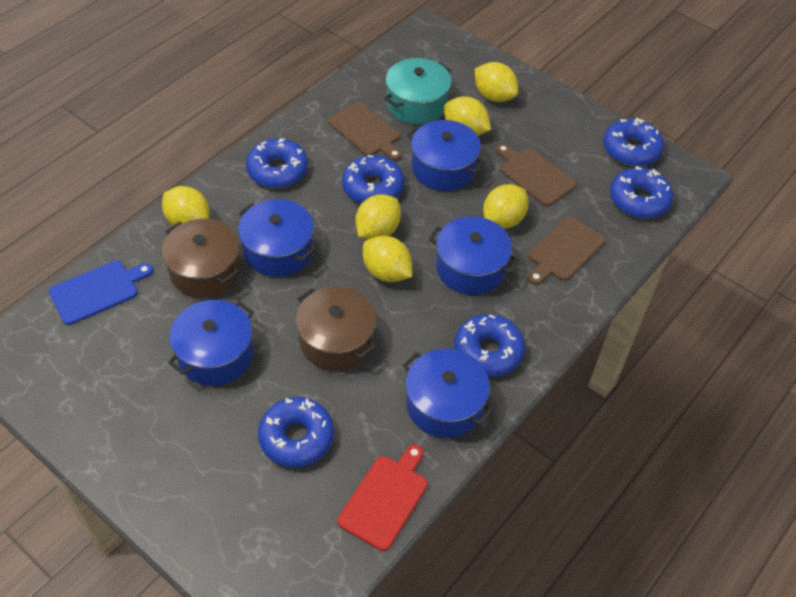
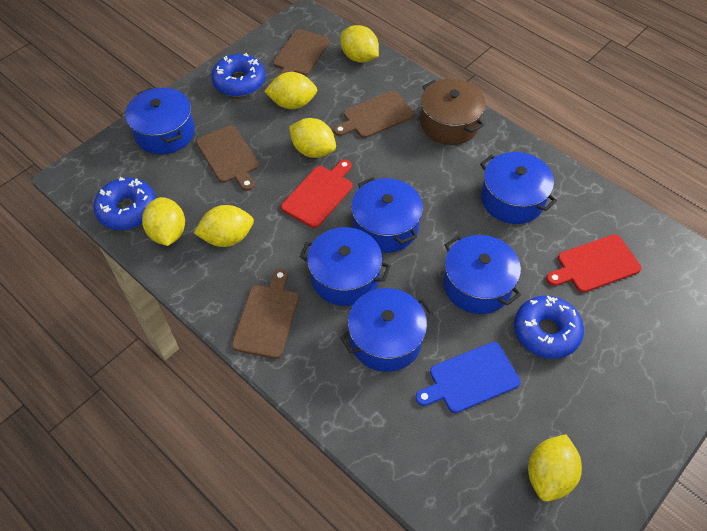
blue donut: 6 -> 3
blue pot: 5 -> 6
brown cutting board: 3 -> 4
brown pot: 2 -> 1
red cutting board: 1 -> 2
turquoise pot: 1 -> 0

